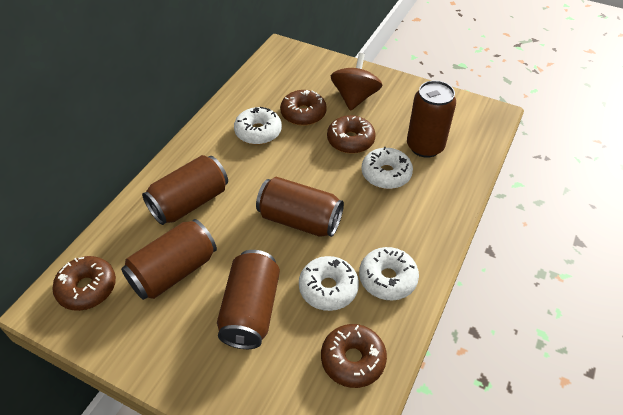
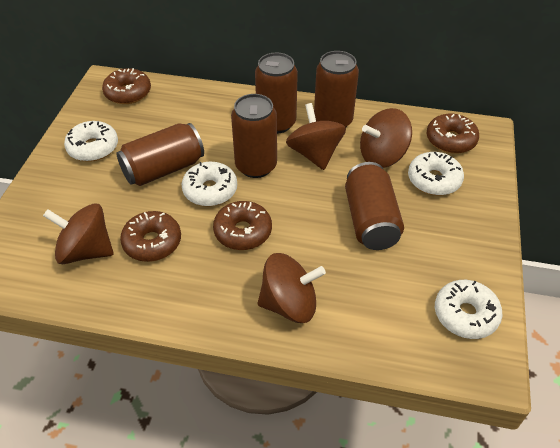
brown spinning top: 1 -> 4

